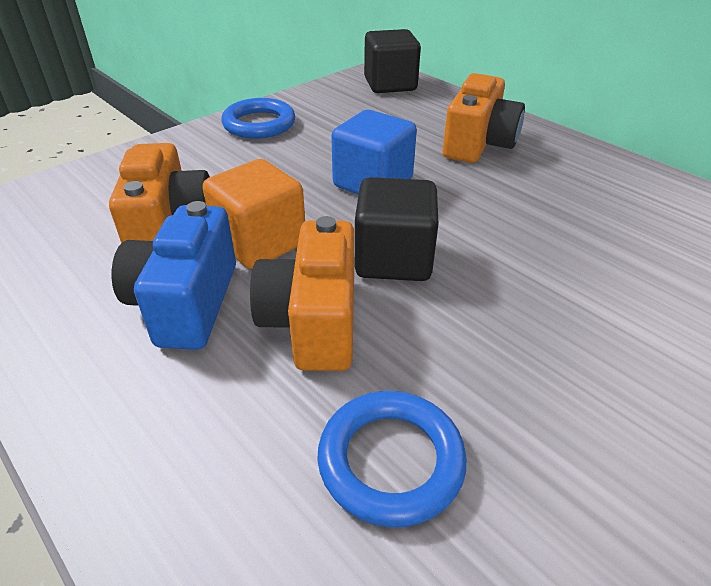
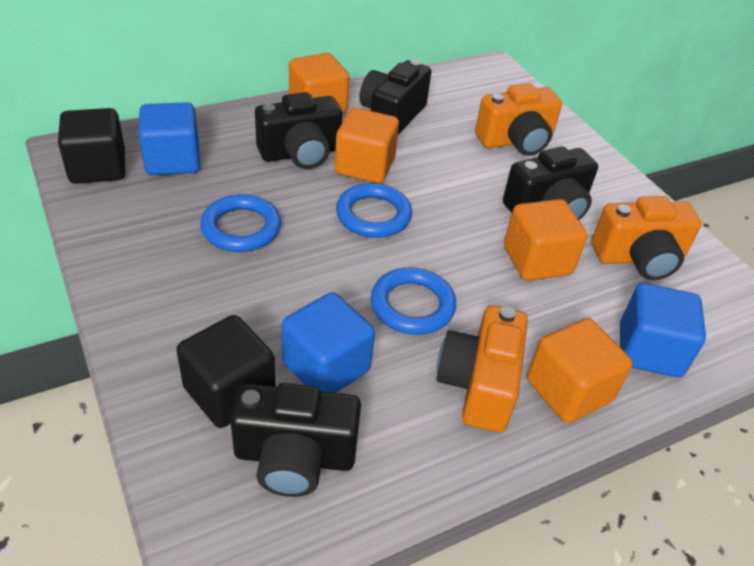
black camera: 0 -> 4
blue camera: 1 -> 0
blue cube: 1 -> 3
blue ring: 2 -> 3
orange cube: 1 -> 4

